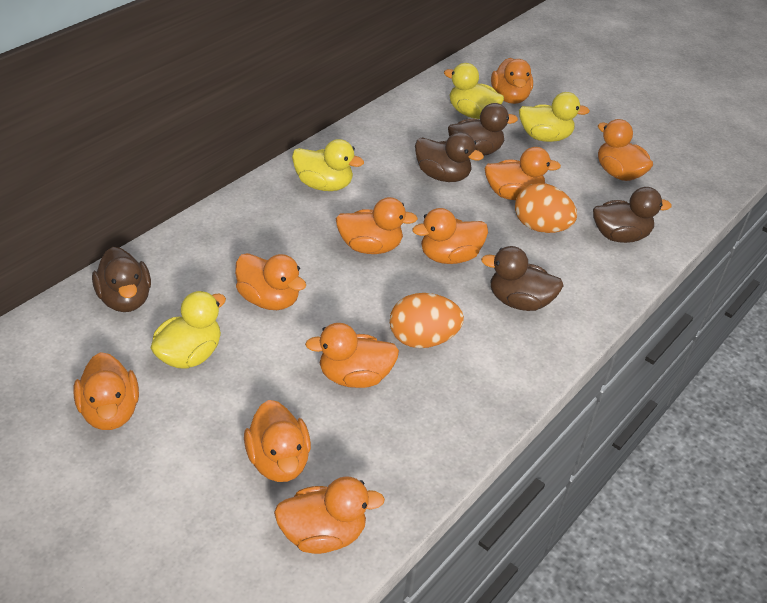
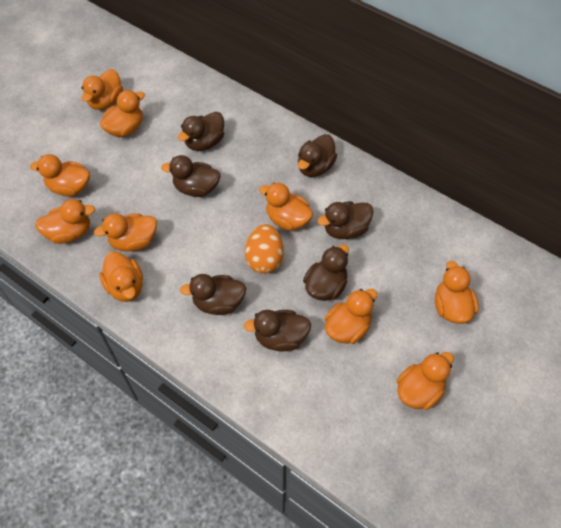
brown duck: 5 -> 7
orange egg: 2 -> 1
yellow duck: 4 -> 0

